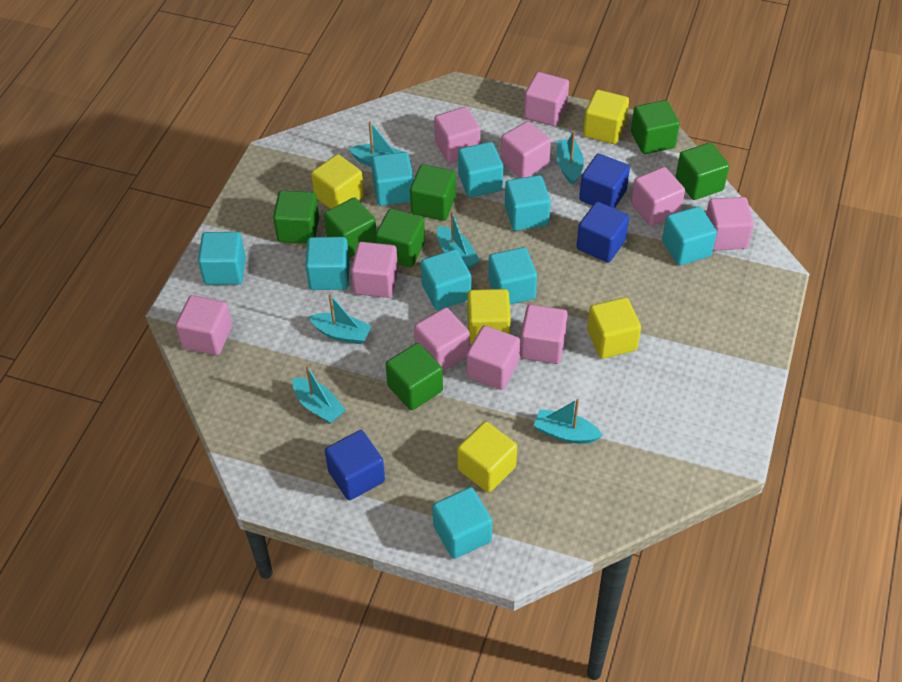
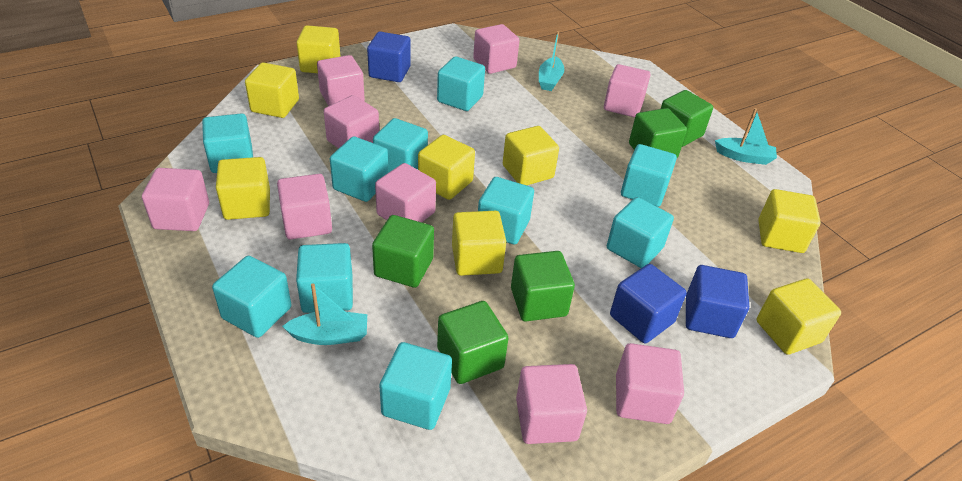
green cube: 7 -> 5
pink cube: 10 -> 9
turquoise boat: 6 -> 3
turquoise cube: 9 -> 10
yellow cube: 5 -> 8

